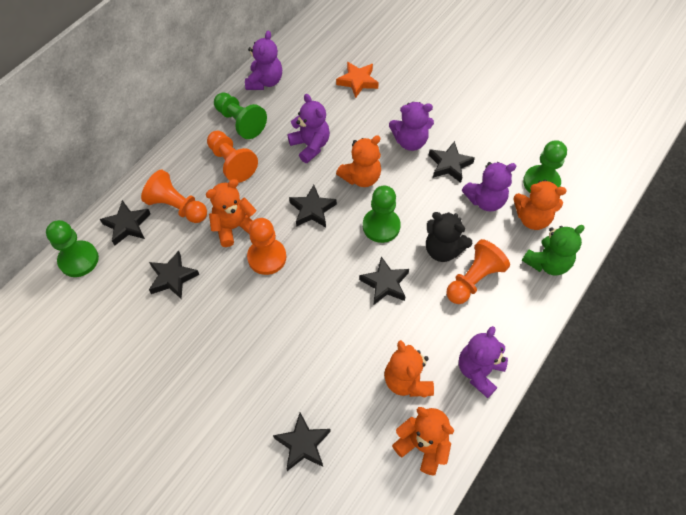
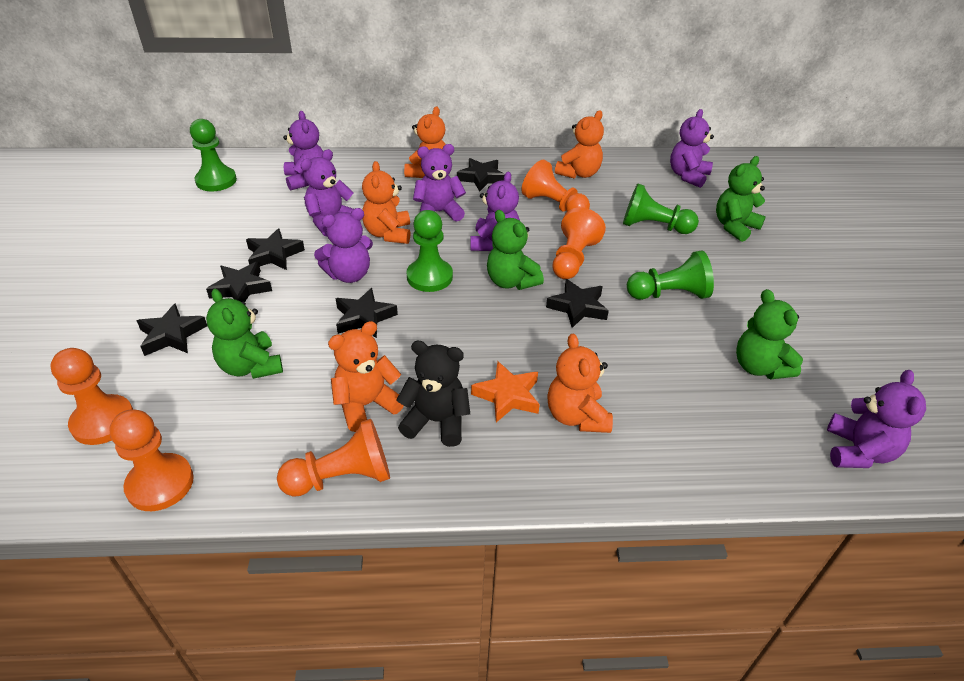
green teddy bear: 1 -> 4
orange pawn: 4 -> 5
purple teddy bear: 5 -> 7

